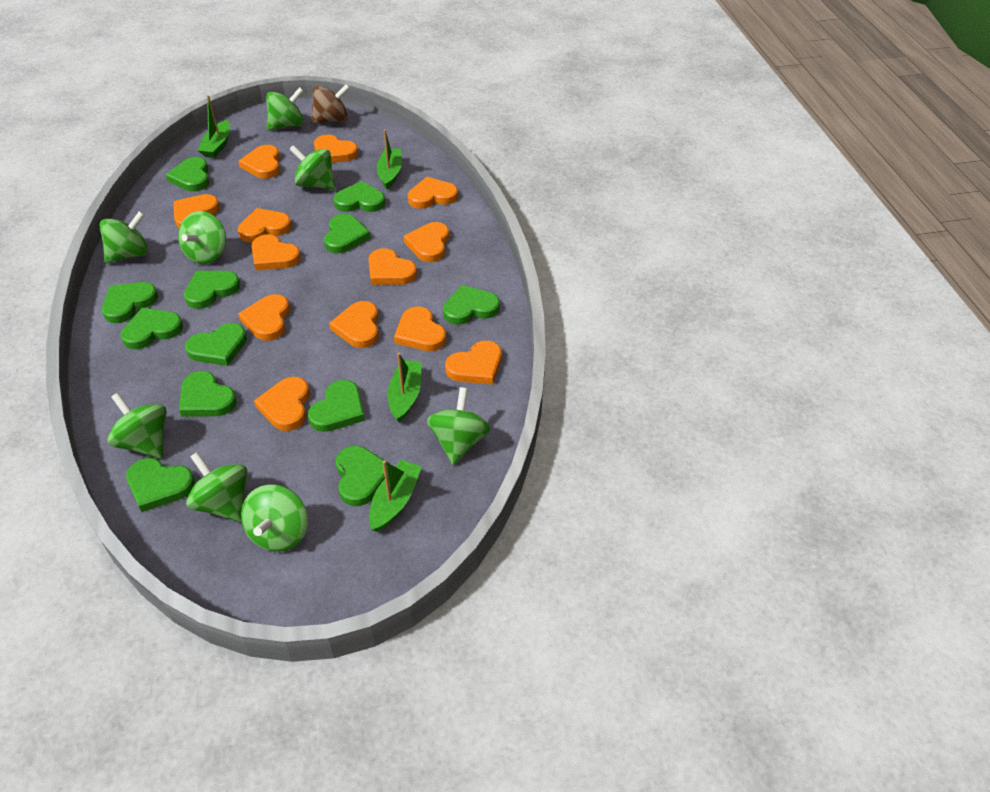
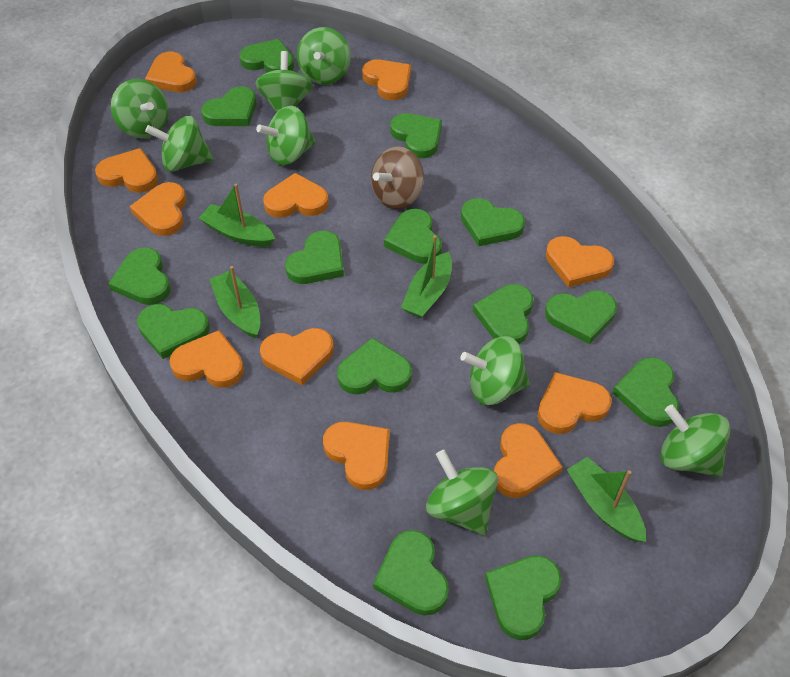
green heart: 12 -> 14
orange heart: 13 -> 11

